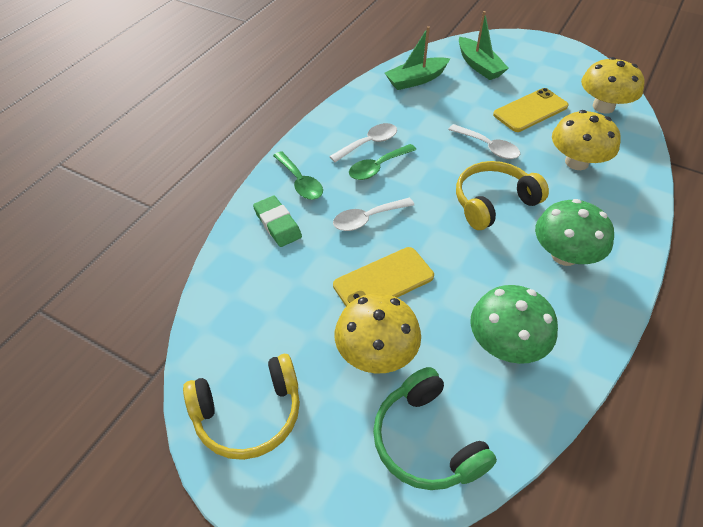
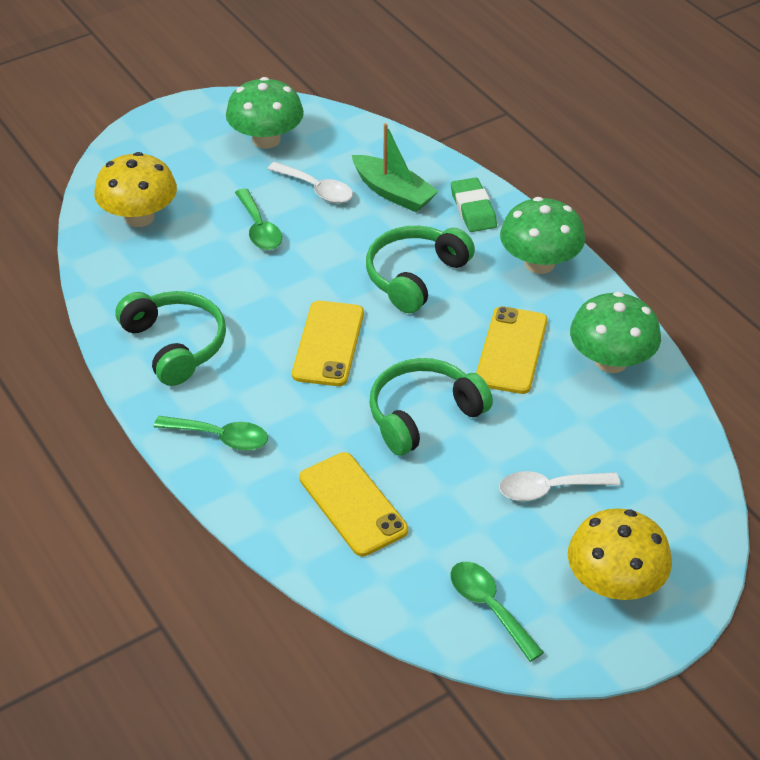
green boat: 2 -> 1
green headphones: 1 -> 3
green mushroom: 2 -> 3
green spoon: 2 -> 3
white spoon: 3 -> 2
yellow headphones: 2 -> 0
yellow mushroom: 3 -> 2
yellow phone: 2 -> 3

